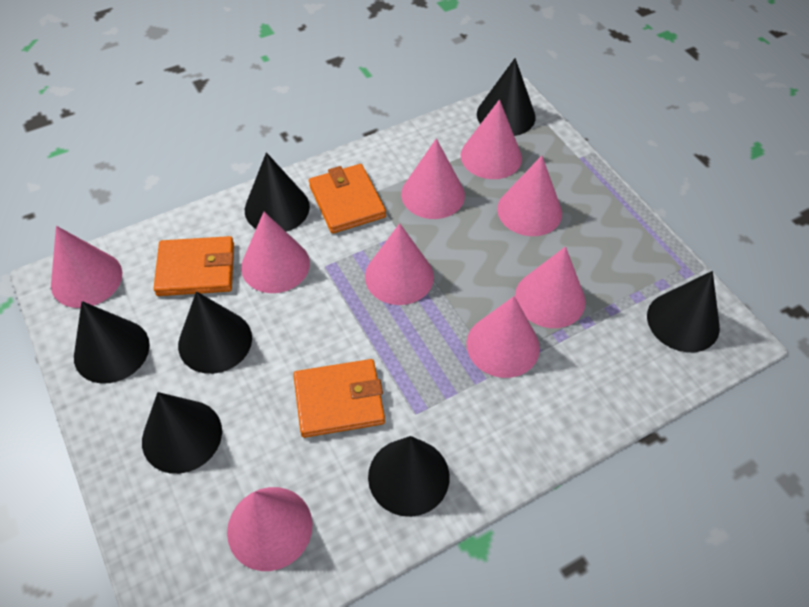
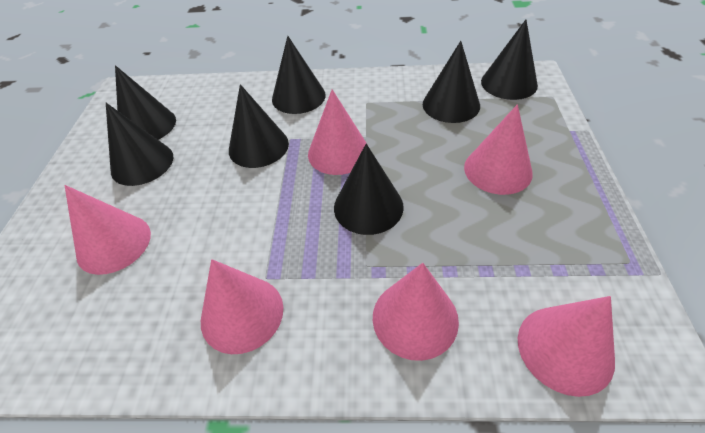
orange wallet: 3 -> 0
pink cone: 9 -> 6

